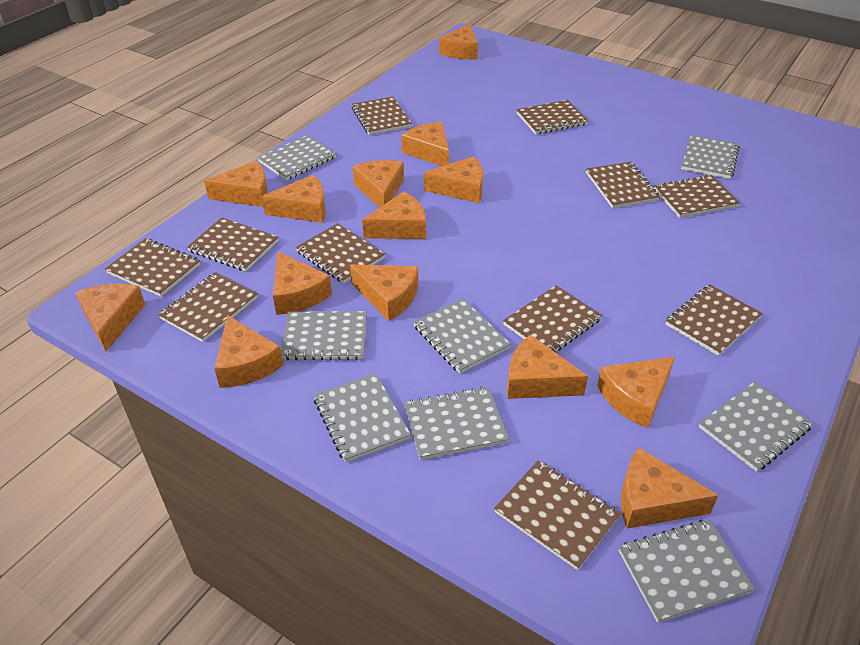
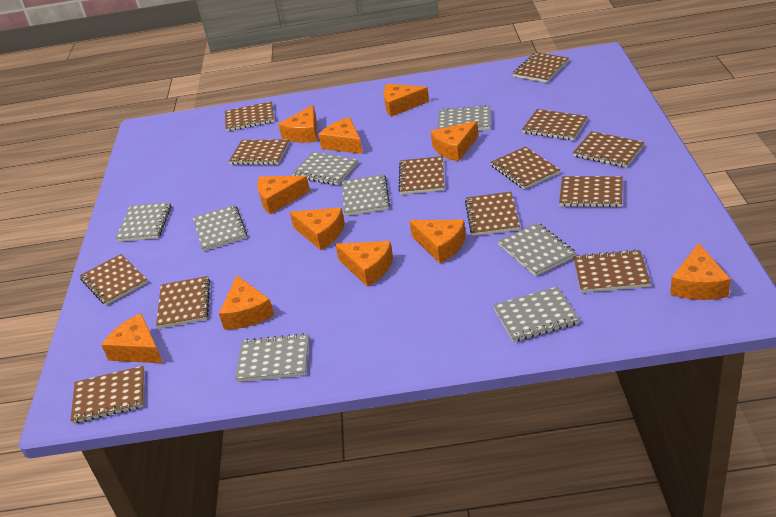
brown notebook: 11 -> 13
orange cheese: 14 -> 11

